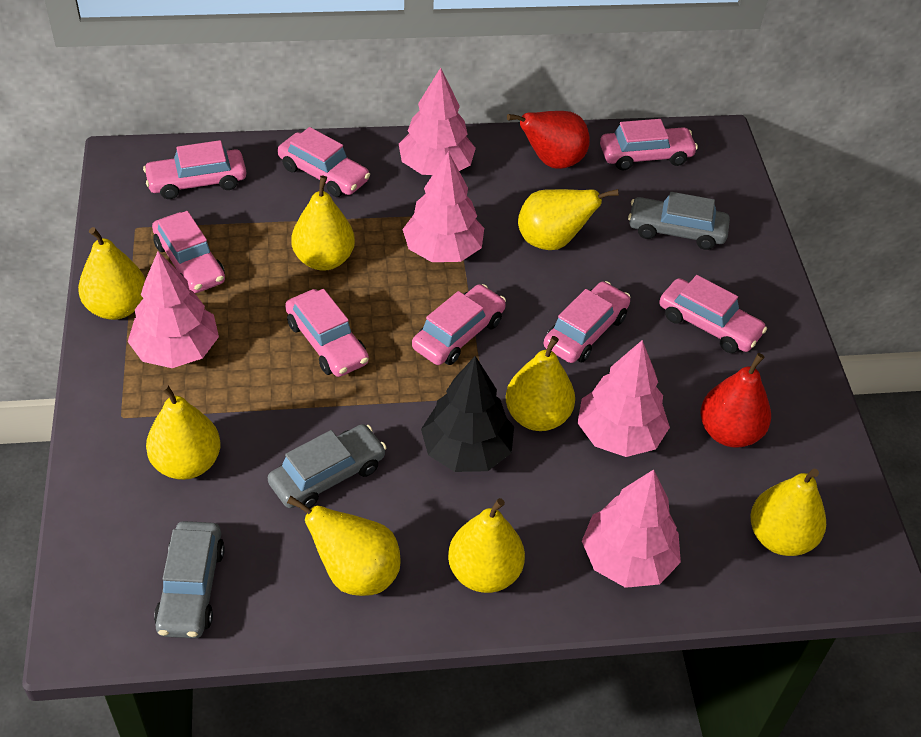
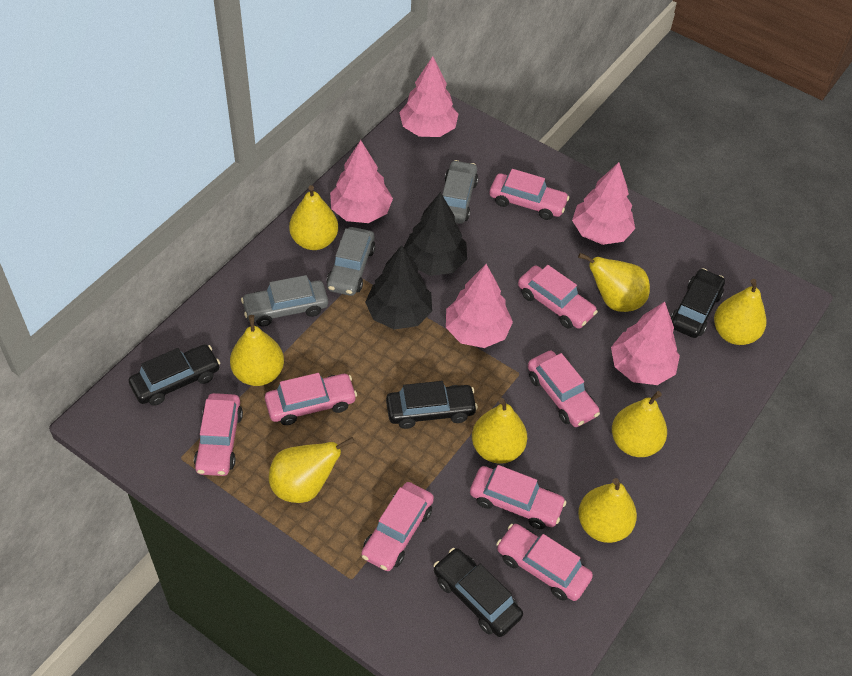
black car: 0 -> 4
black tree: 1 -> 2
red pear: 2 -> 0

